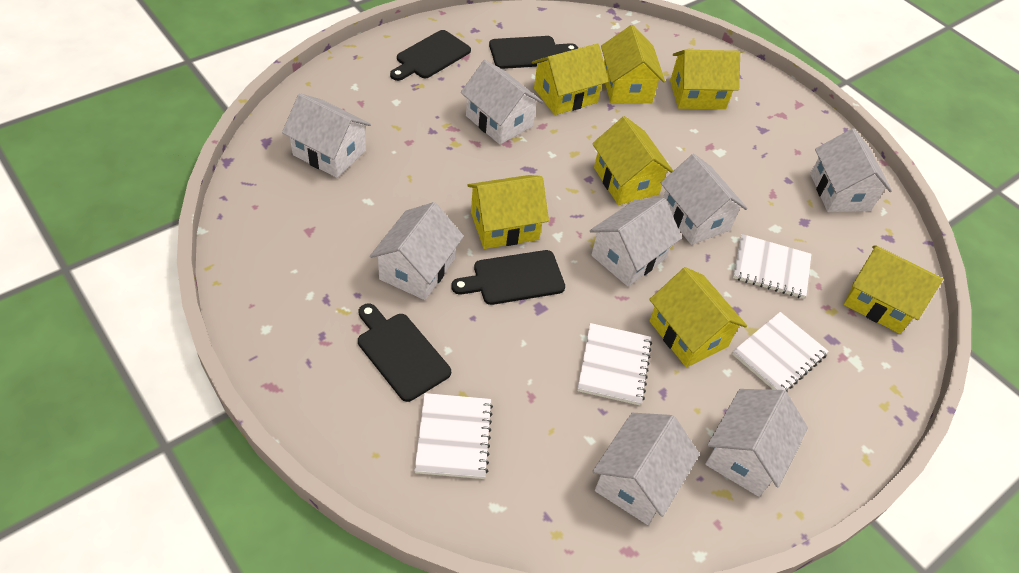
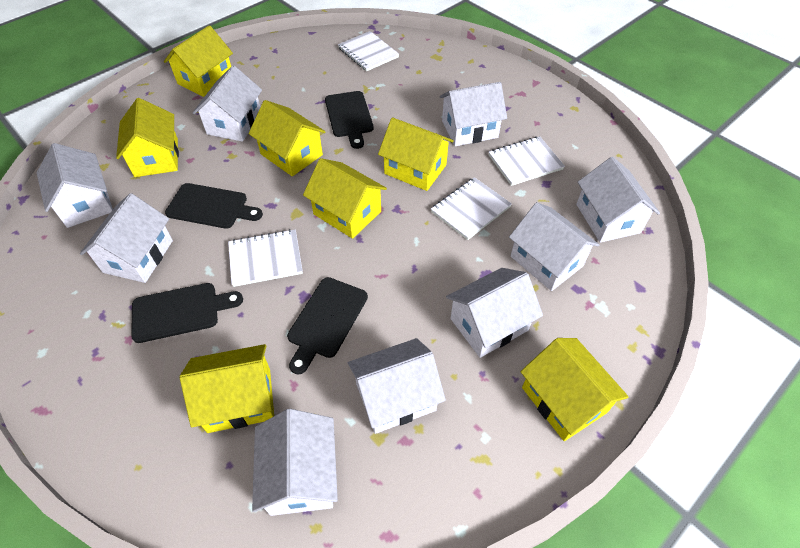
white house: 8 -> 9

